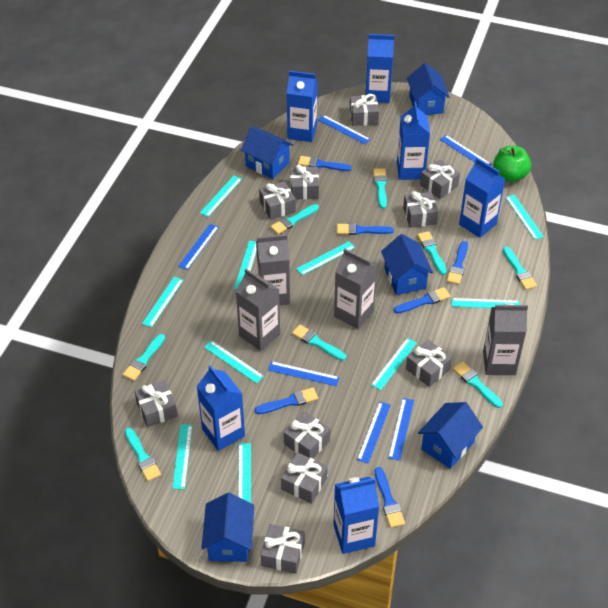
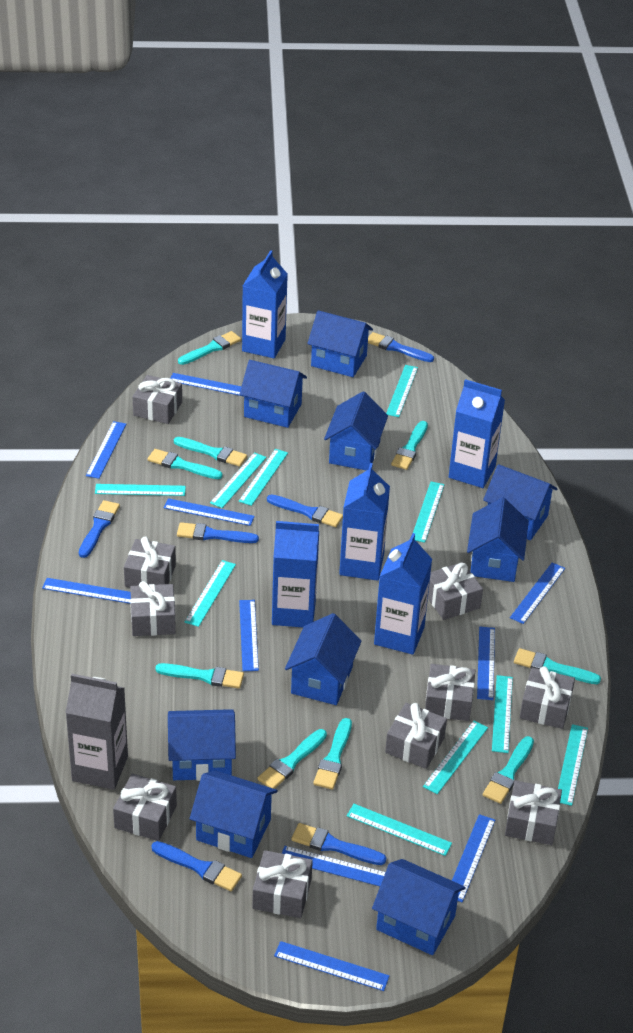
blue carton: 6 -> 5
blue house: 5 -> 9
blue ruler: 6 -> 10
green apple: 1 -> 0
grey carton: 4 -> 1
turquoise brush: 8 -> 9

